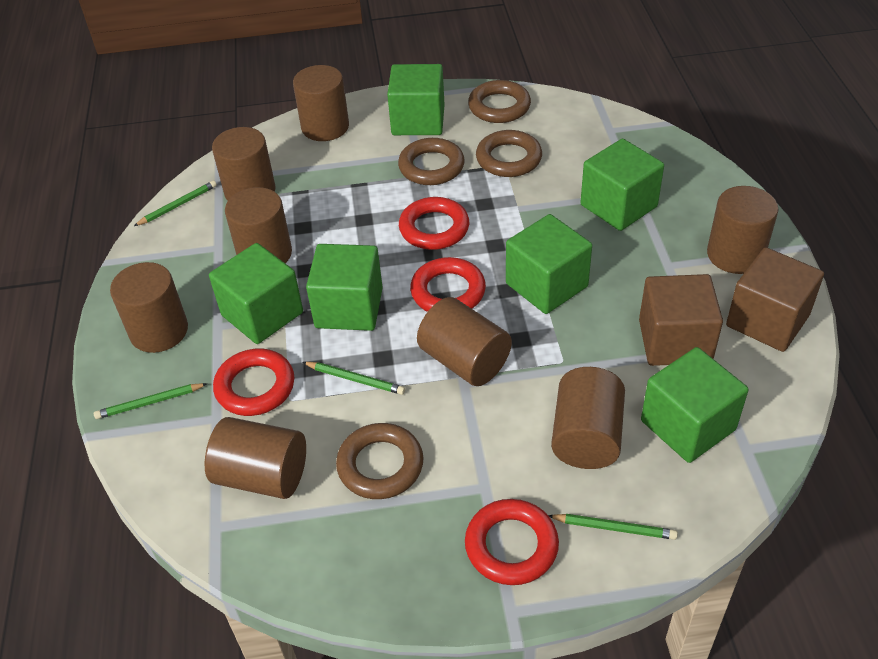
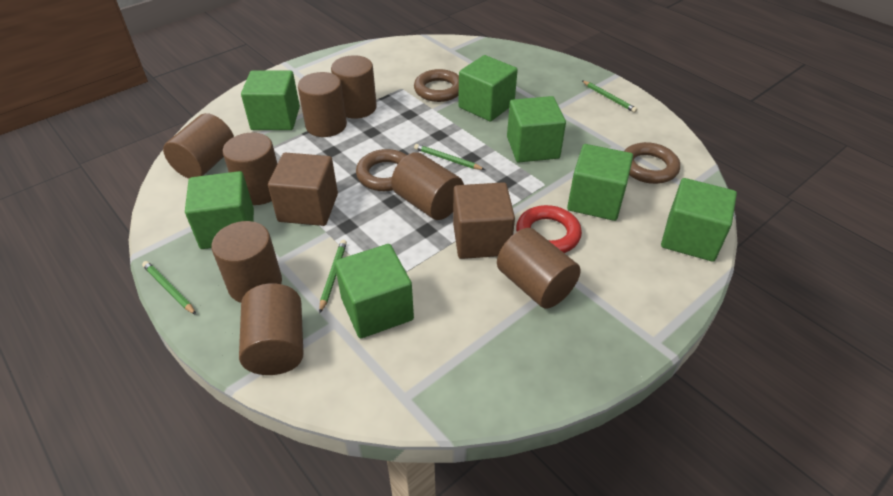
brown ring: 4 -> 3
green cube: 6 -> 7
red ring: 4 -> 1

